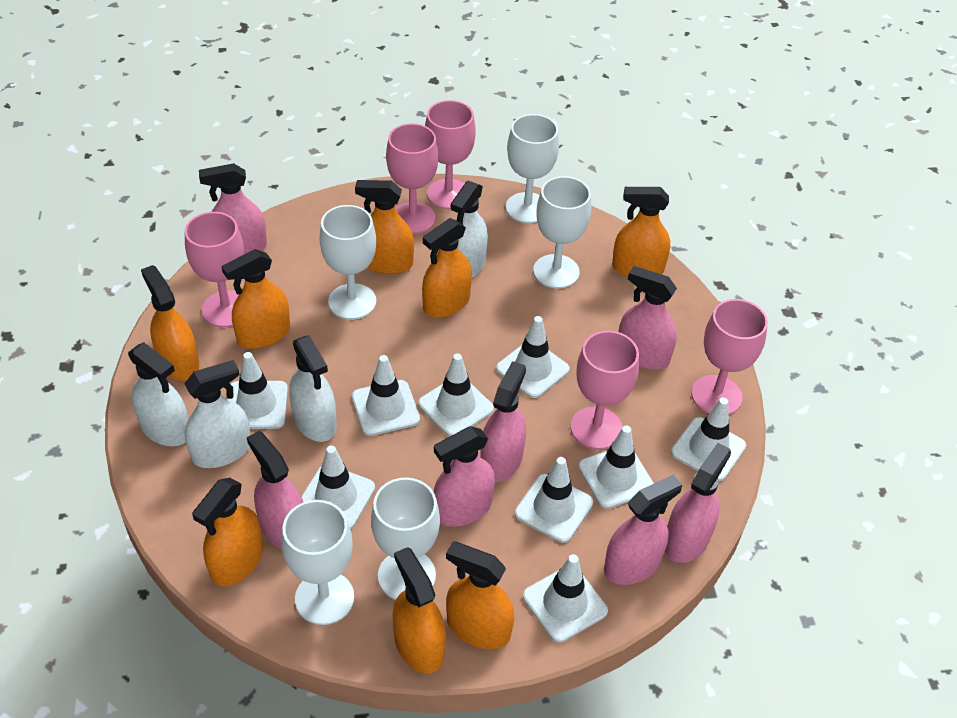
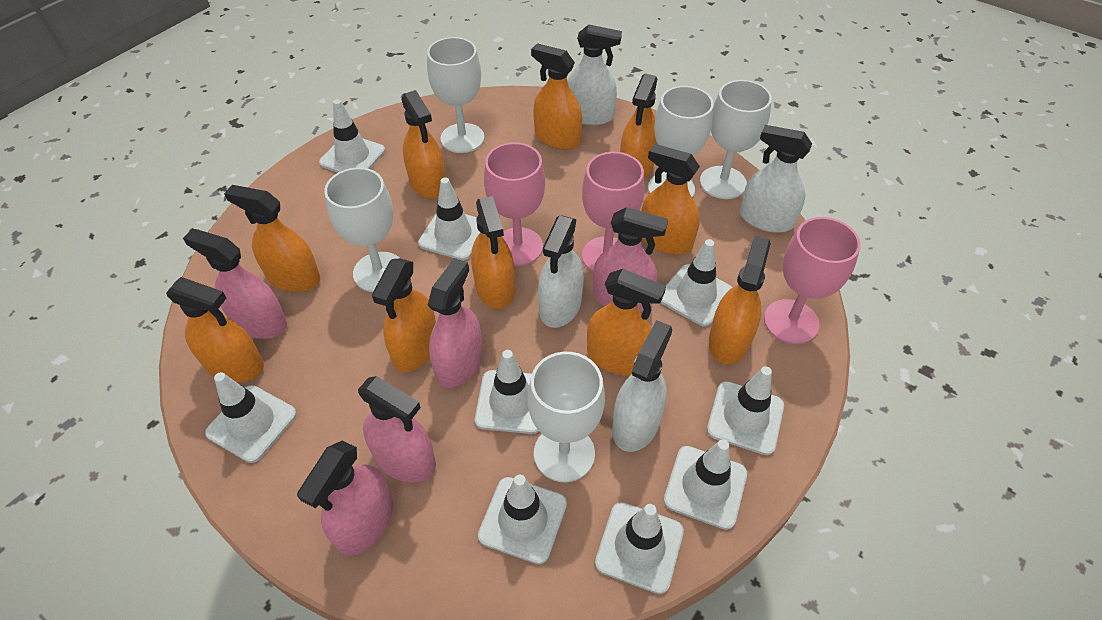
orange spray bottle: 8 -> 10
pink goblet: 5 -> 3
pink spray bottle: 7 -> 5

